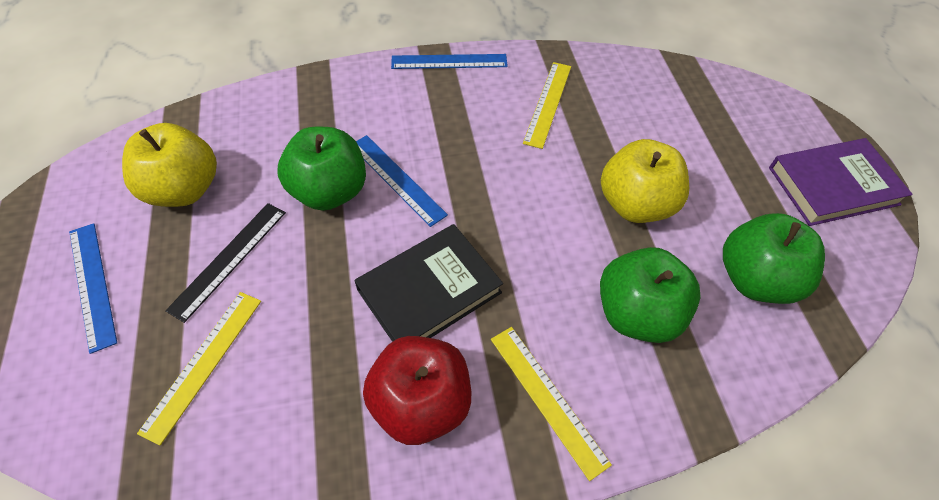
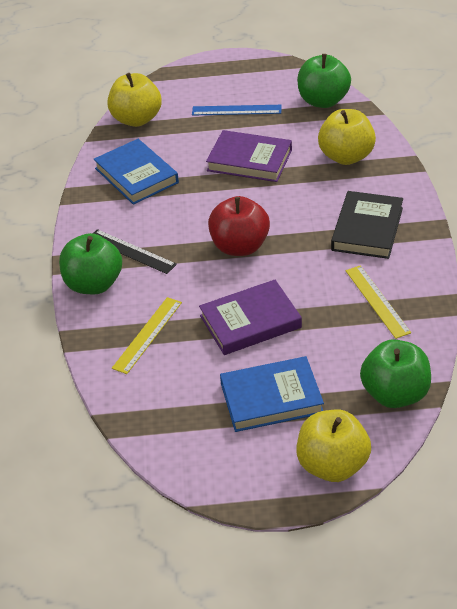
blue book: 0 -> 2
blue ruler: 3 -> 1
purple book: 1 -> 2
yellow apple: 2 -> 3
yellow ruler: 3 -> 2

